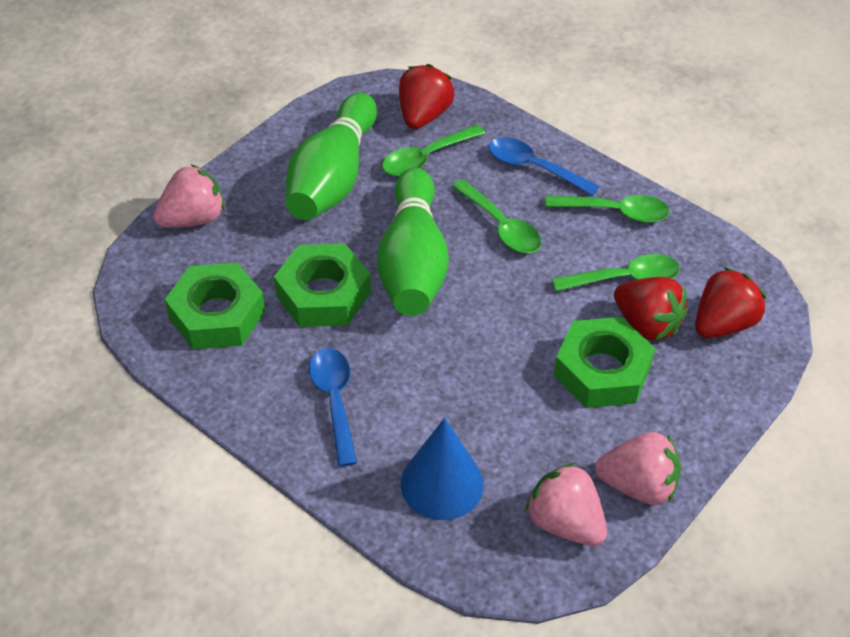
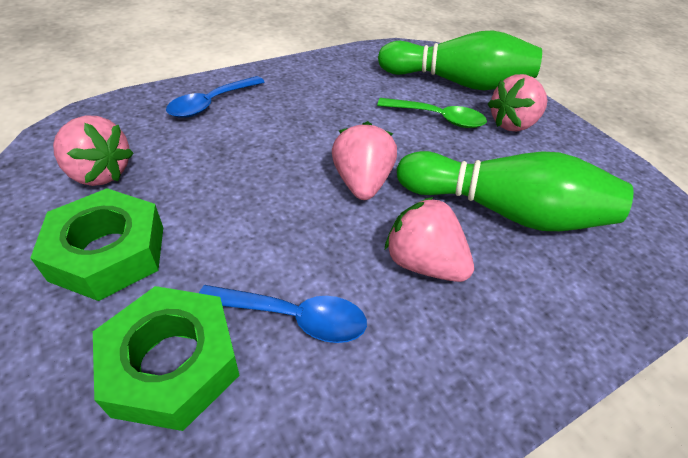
blue cone: 1 -> 0
green nut: 3 -> 2
green spoon: 4 -> 1
pink strawberry: 3 -> 4
red strawberry: 3 -> 0

